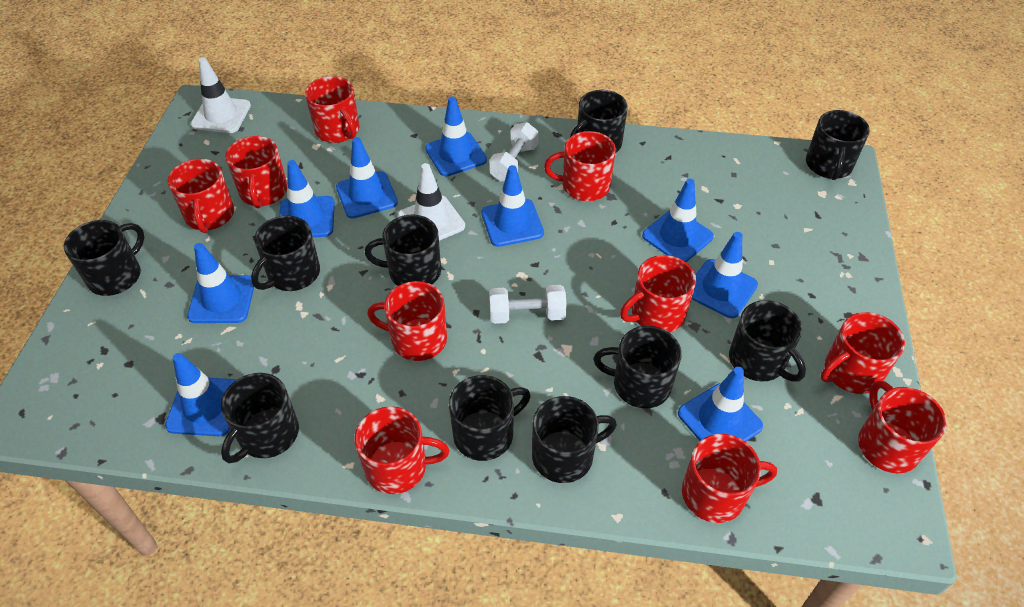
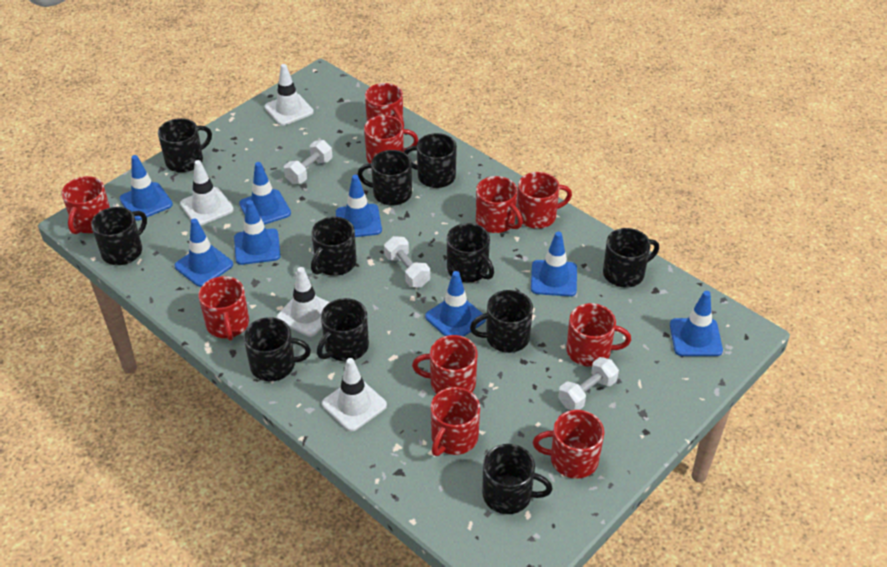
black mug: 10 -> 11
blue traffic cone: 9 -> 8
white dumbbell: 2 -> 3
white traffic cone: 2 -> 4

